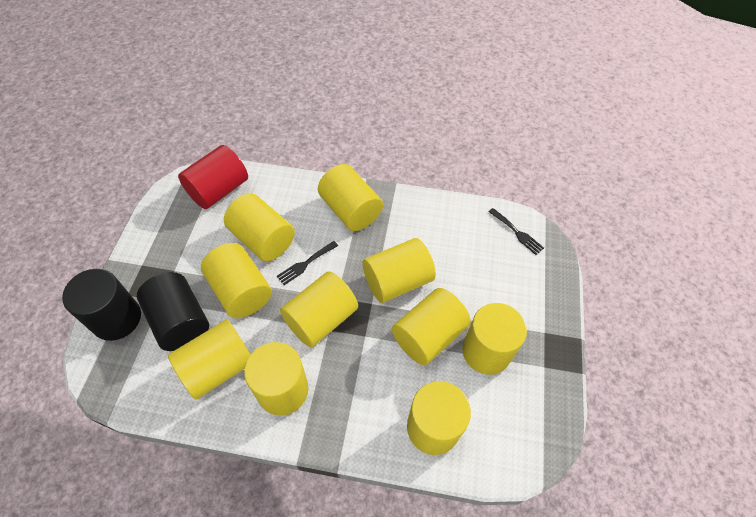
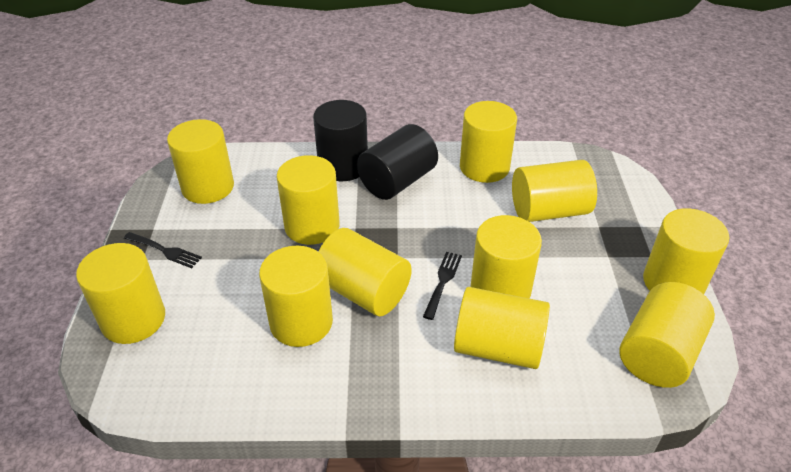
red cylinder: 1 -> 0
yellow cylinder: 10 -> 11

